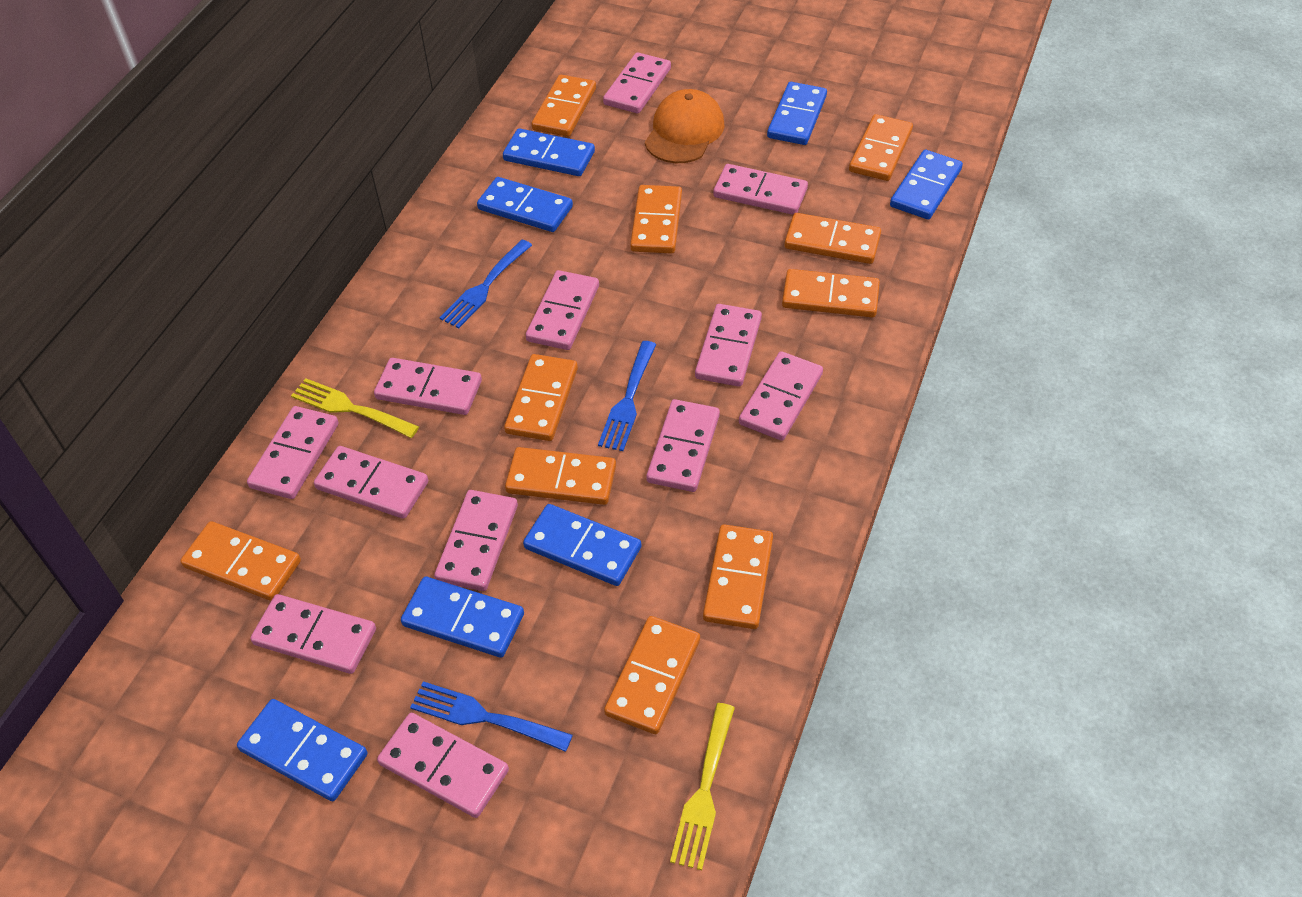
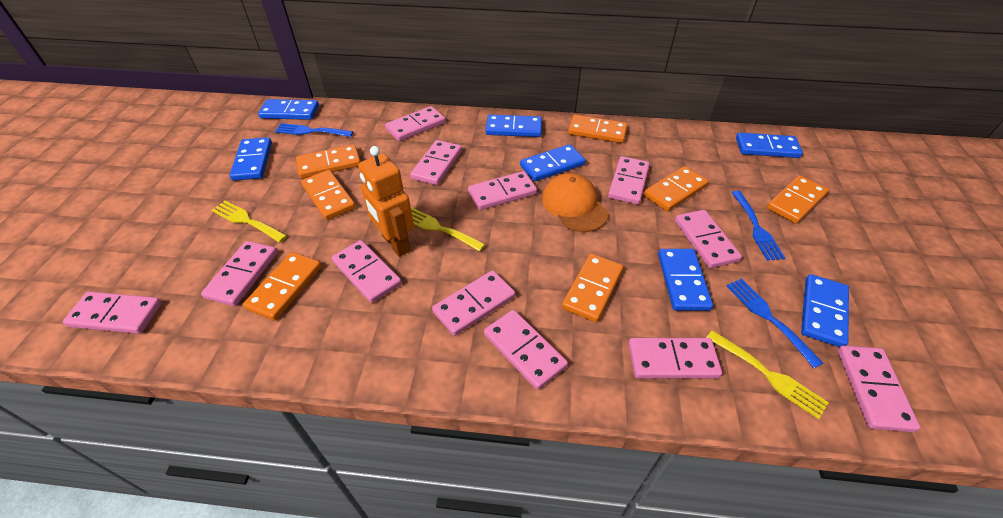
orange domino: 10 -> 7
orange robot: 0 -> 1
yellow fork: 2 -> 3

